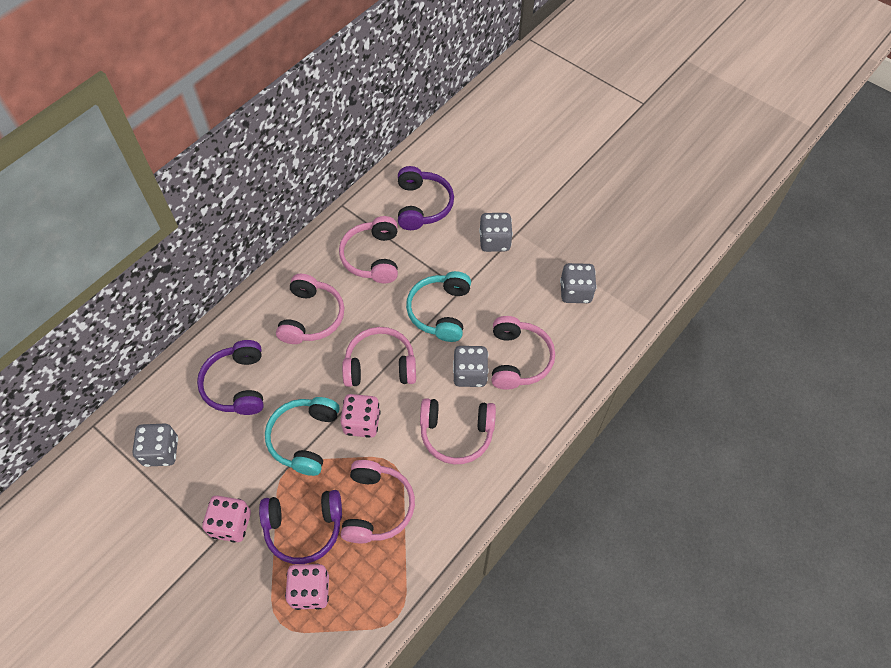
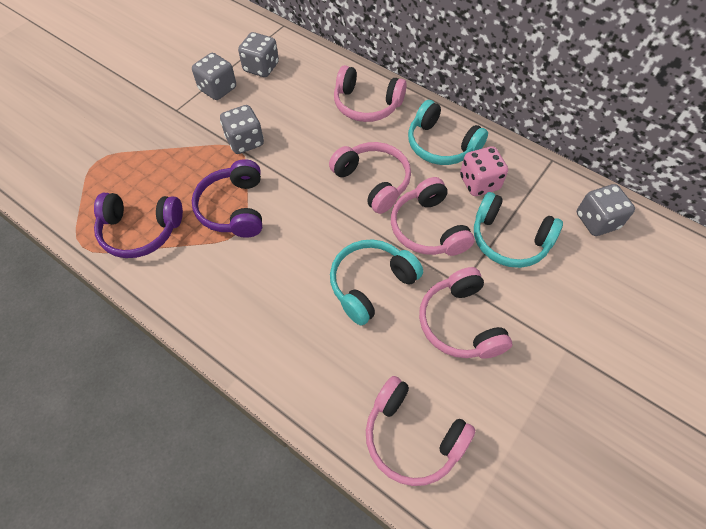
pink dice: 3 -> 1
pink headphones: 6 -> 5
purple headphones: 3 -> 2
turquoise headphones: 2 -> 3

